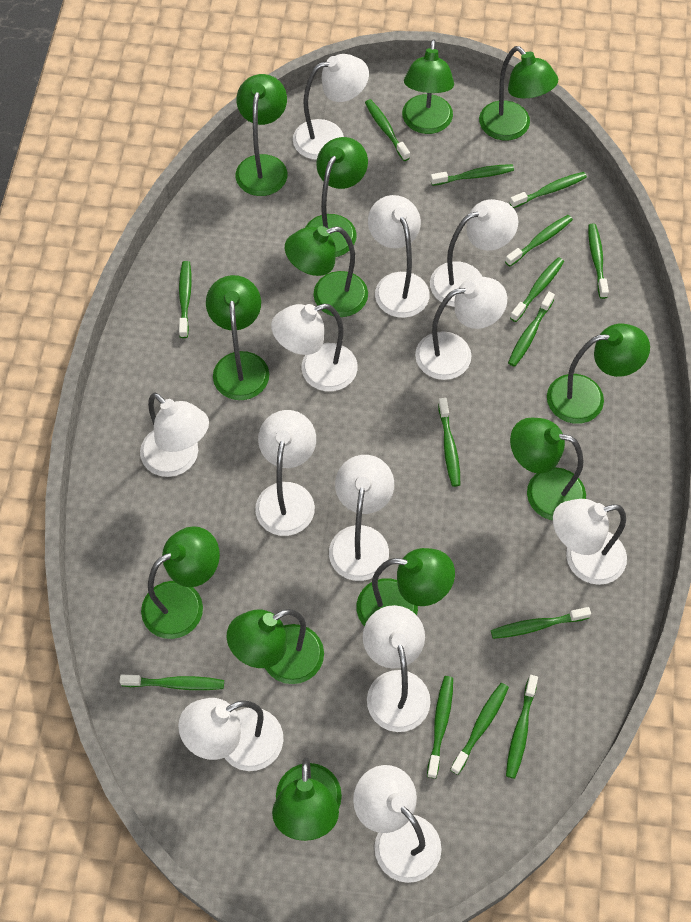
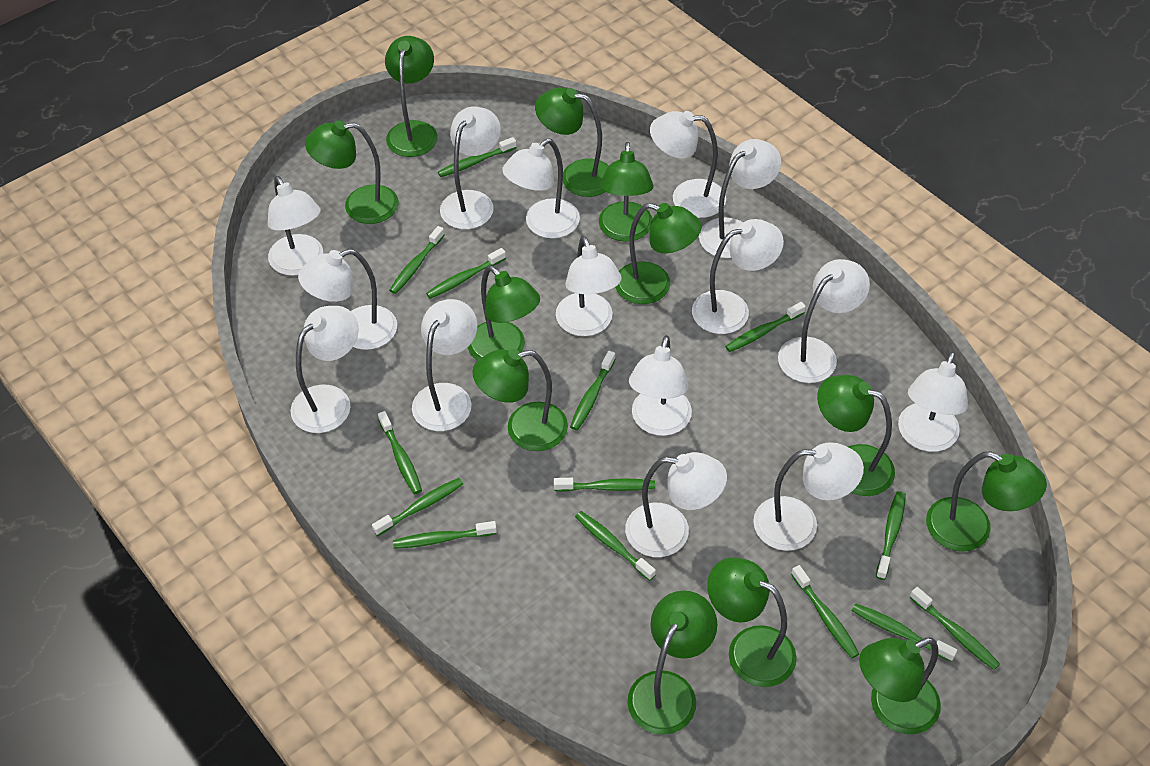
white lamp: 12 -> 15

